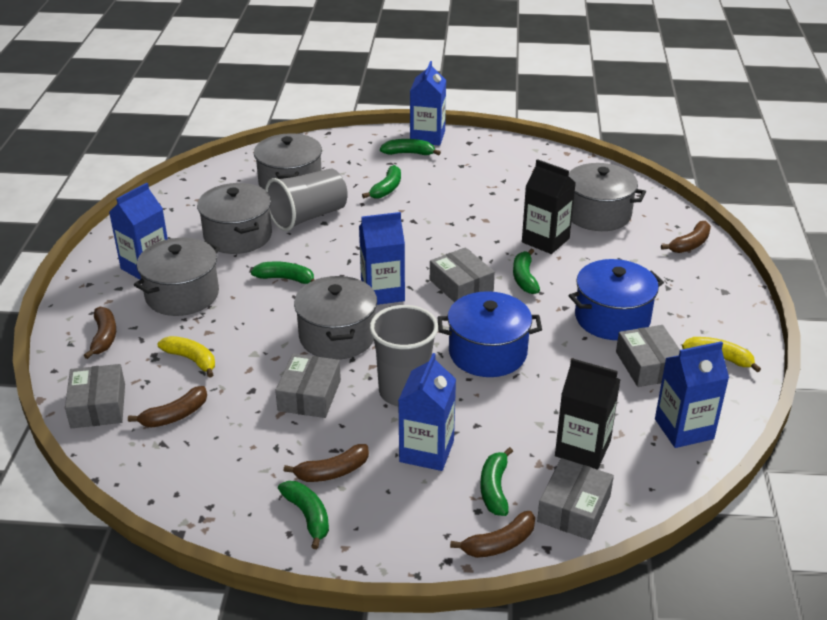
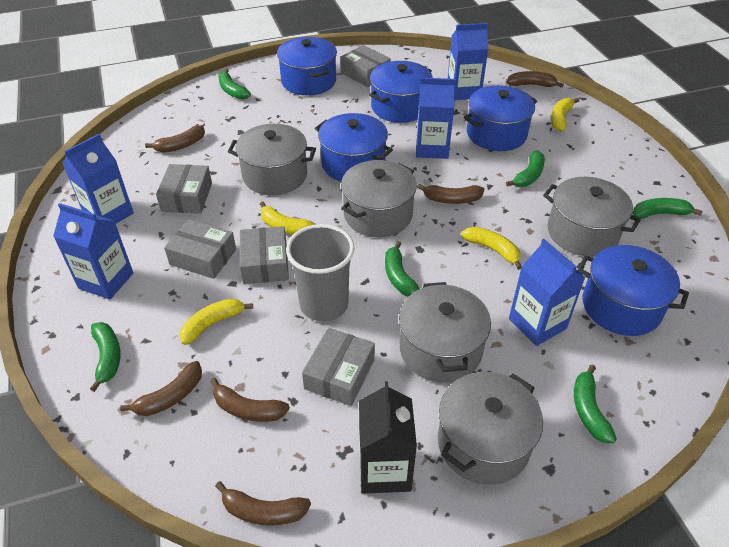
black carton: 2 -> 1
blue pot: 2 -> 5
brown banana: 5 -> 6
grey cup: 2 -> 1
yellow banana: 2 -> 4

